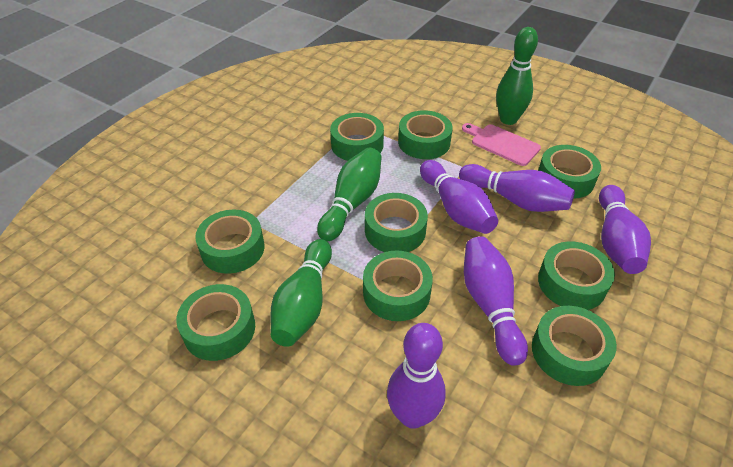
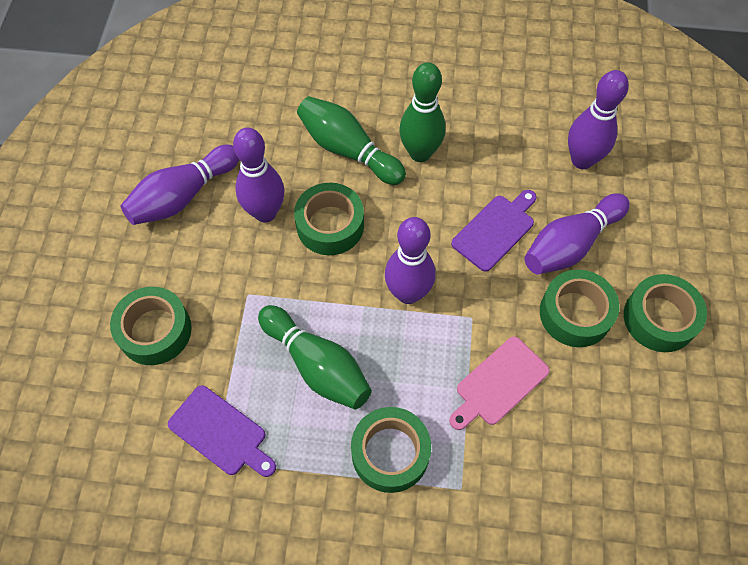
green tape: 9 -> 5
purple cutting board: 0 -> 2

